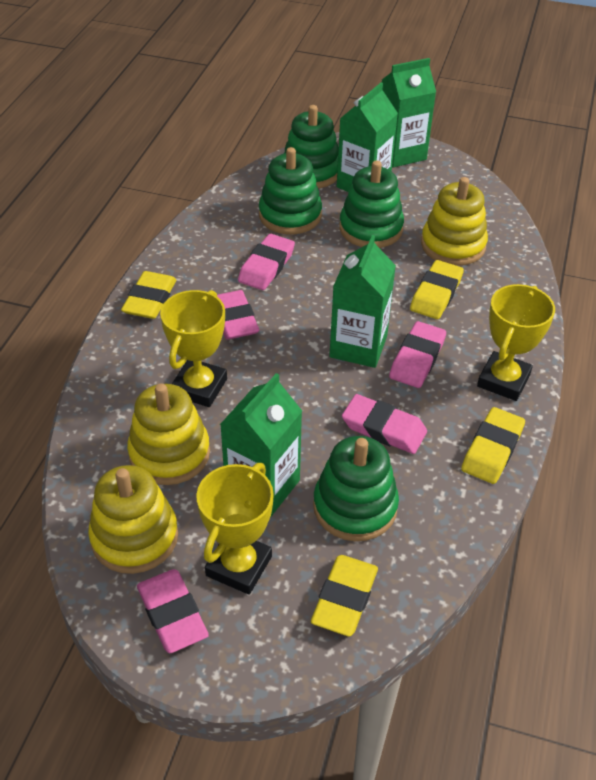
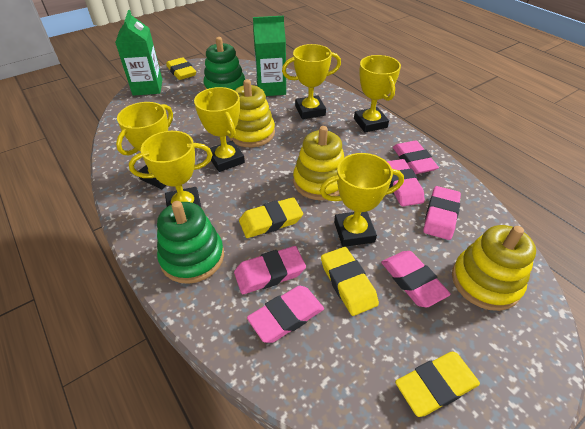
green carton: 4 -> 2
green stacking toy: 4 -> 2
pink eraser: 5 -> 6
yellow trophy: 3 -> 6

